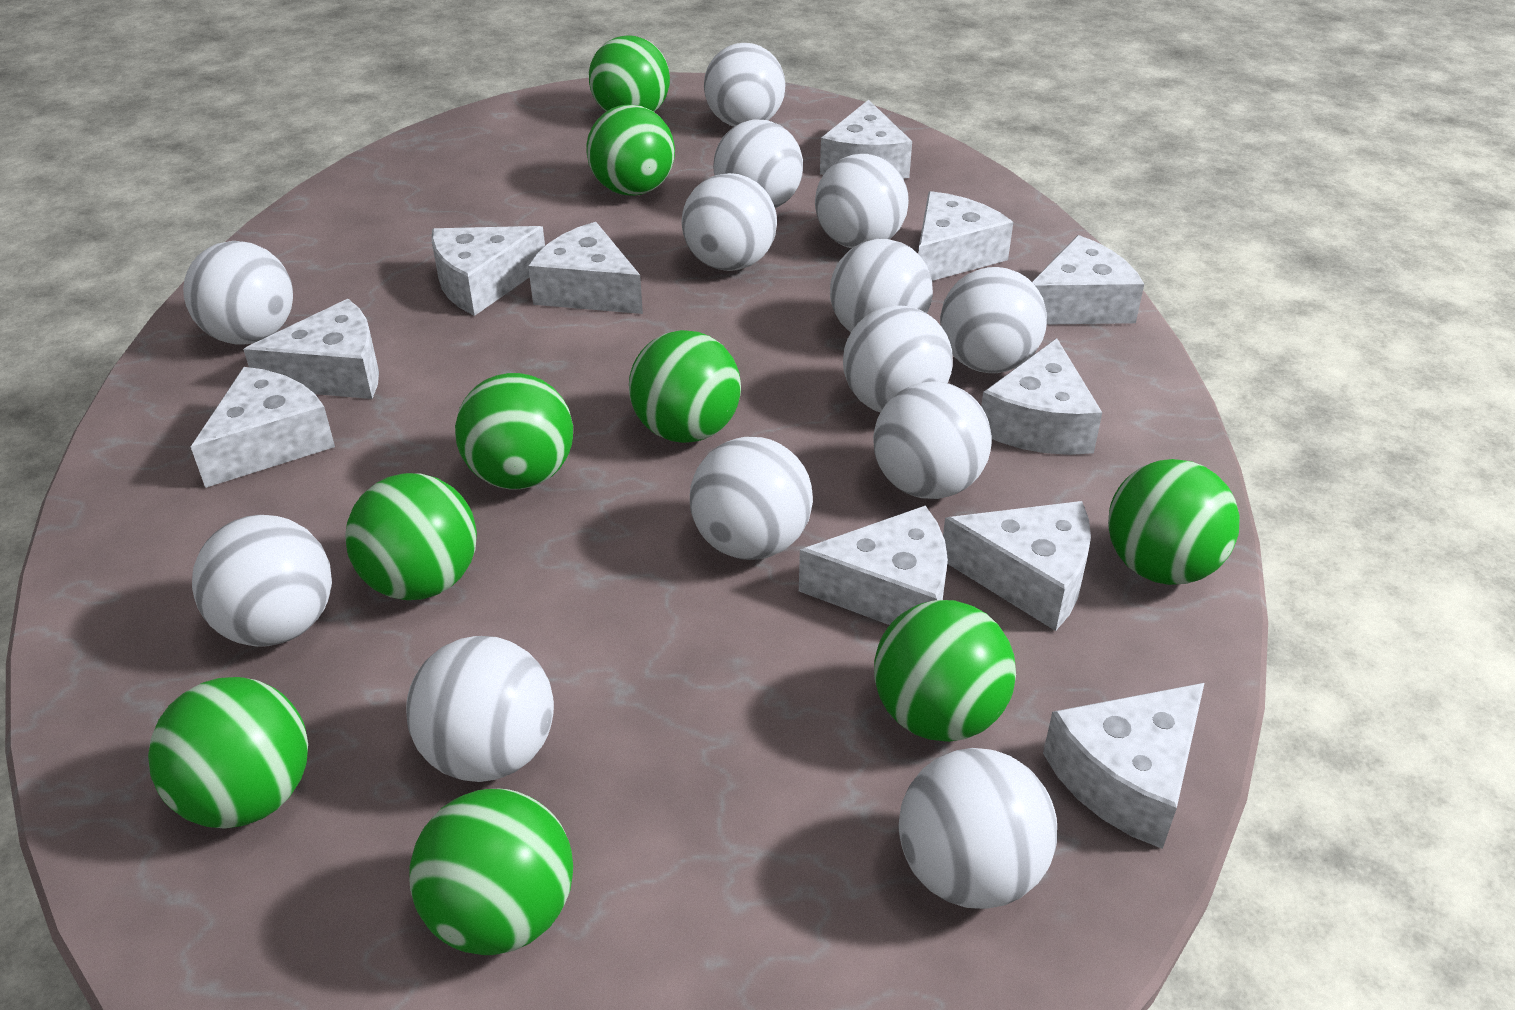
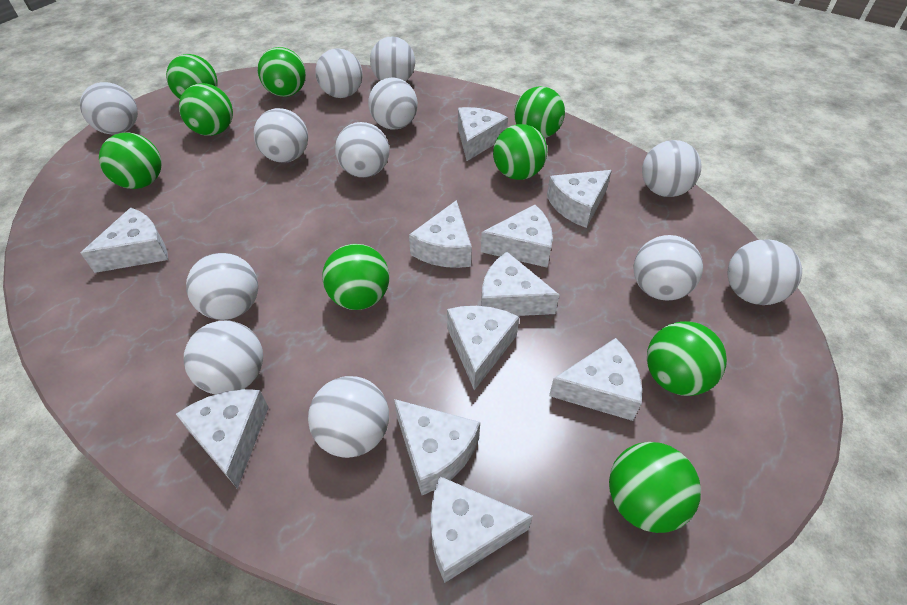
white ball: 13 -> 12

